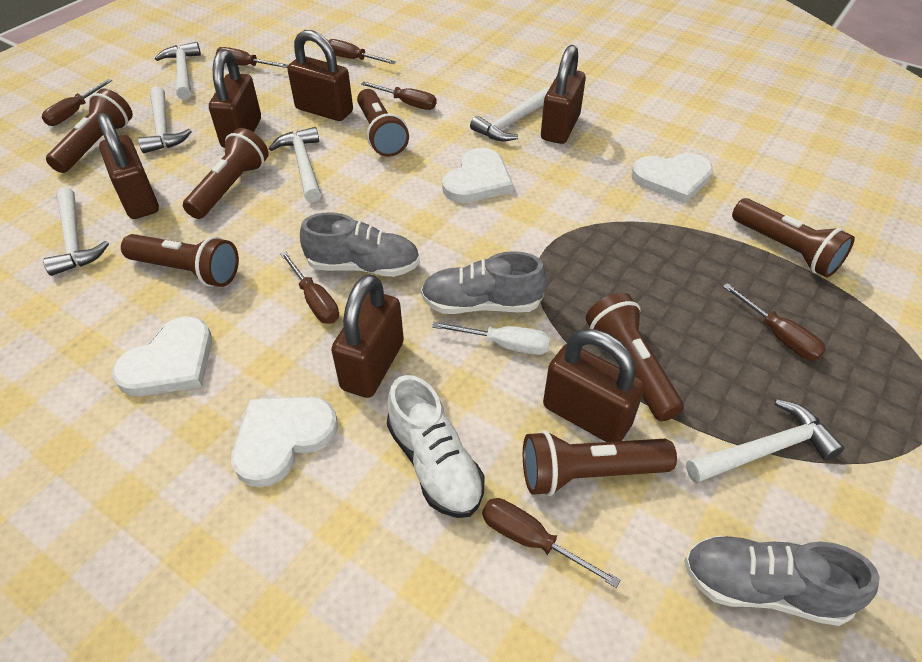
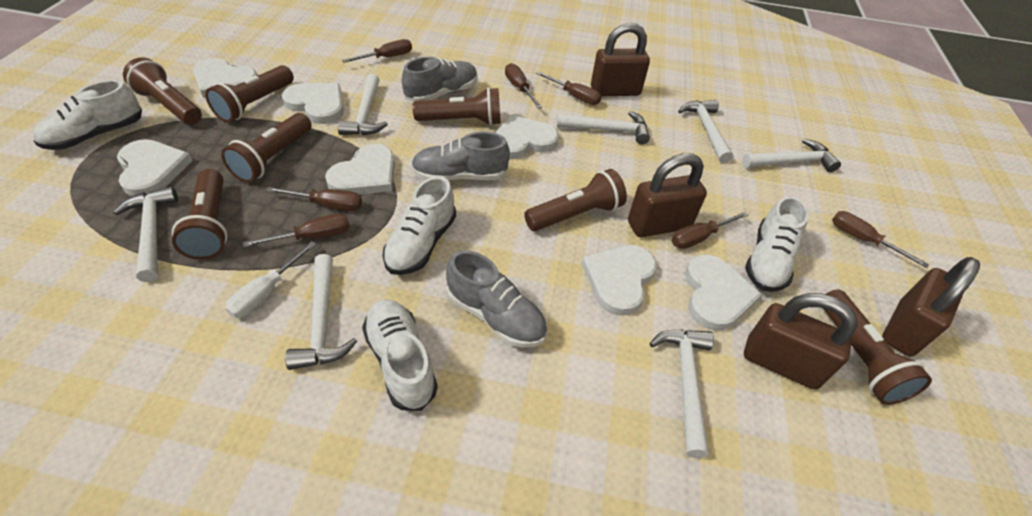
brown padlock: 6 -> 4
white hammer: 6 -> 7
white heart: 4 -> 7
white shoe: 1 -> 4

